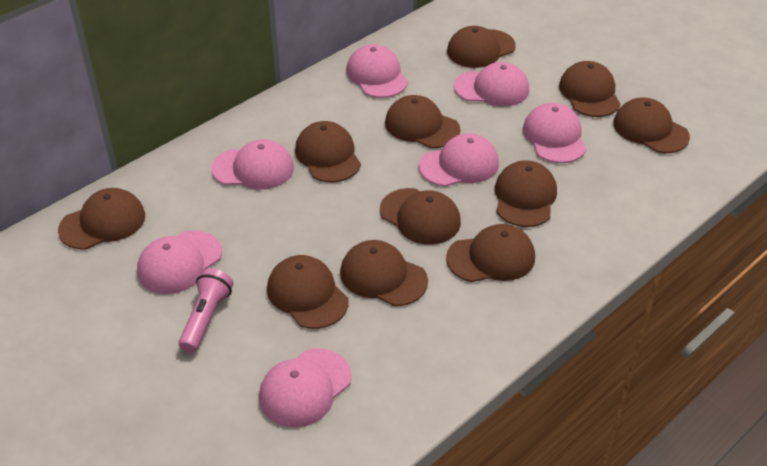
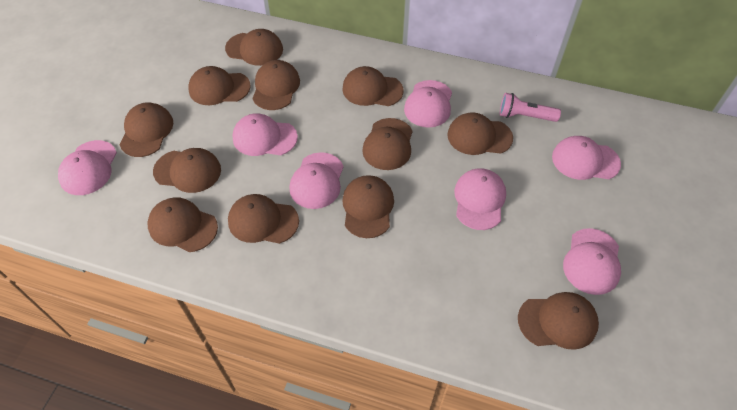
brown cap: 11 -> 12

